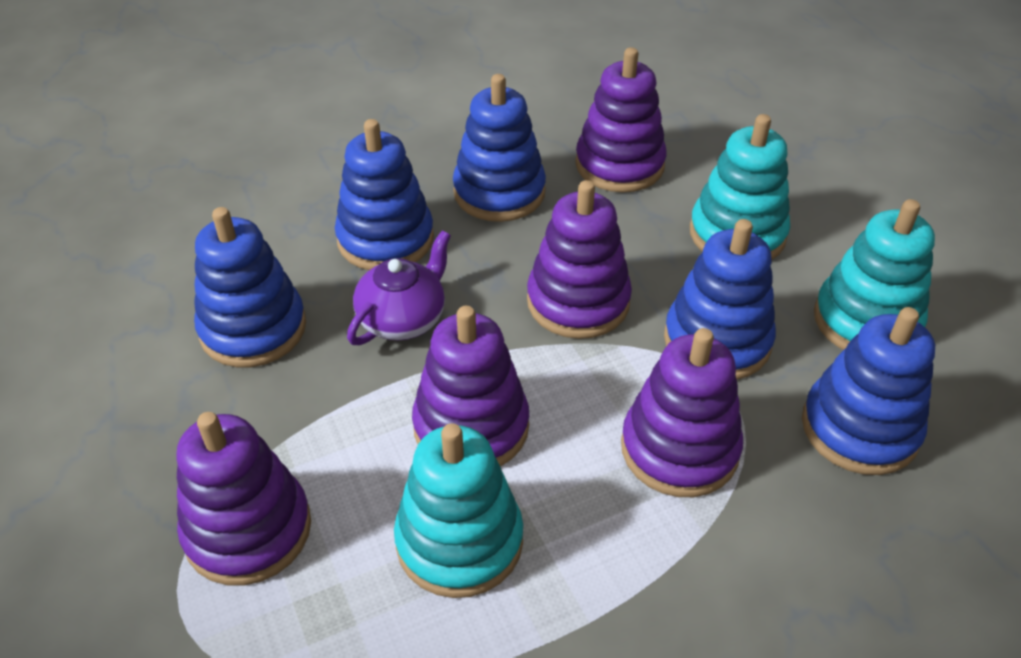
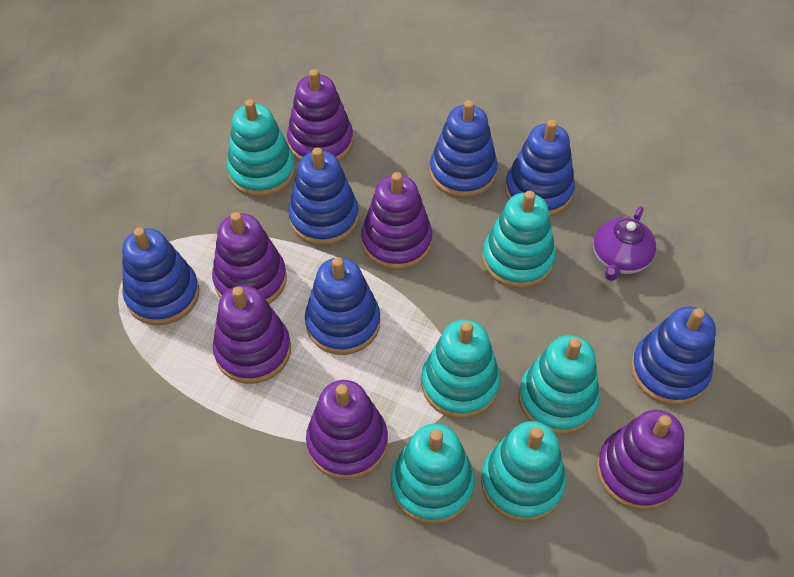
blue stacking toy: 5 -> 6
purple stacking toy: 5 -> 6
turquoise stacking toy: 3 -> 6

